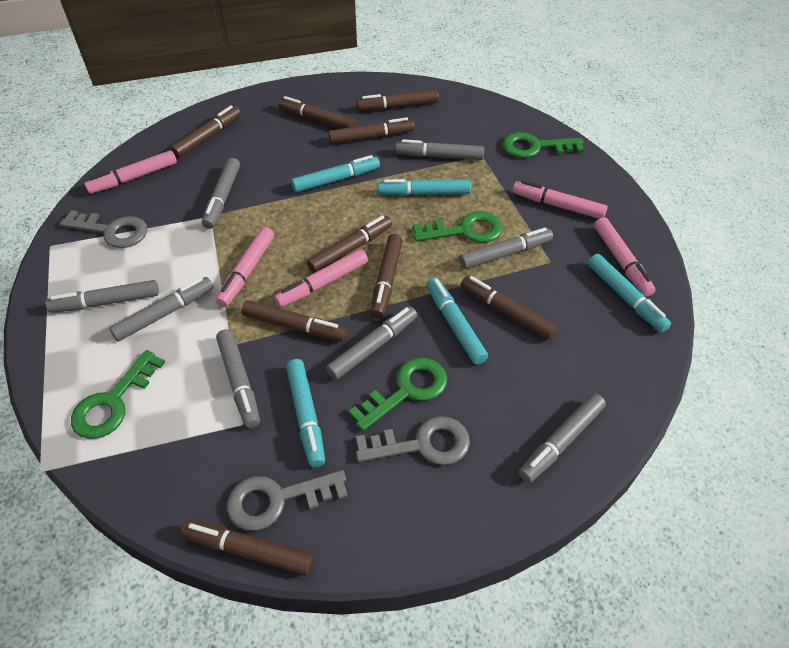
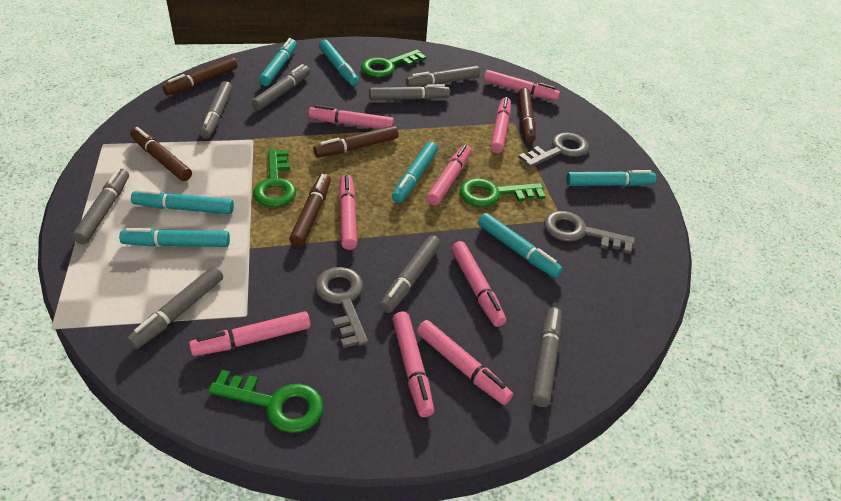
brown marker: 9 -> 5
pink marker: 5 -> 9
turquoise marker: 5 -> 7

